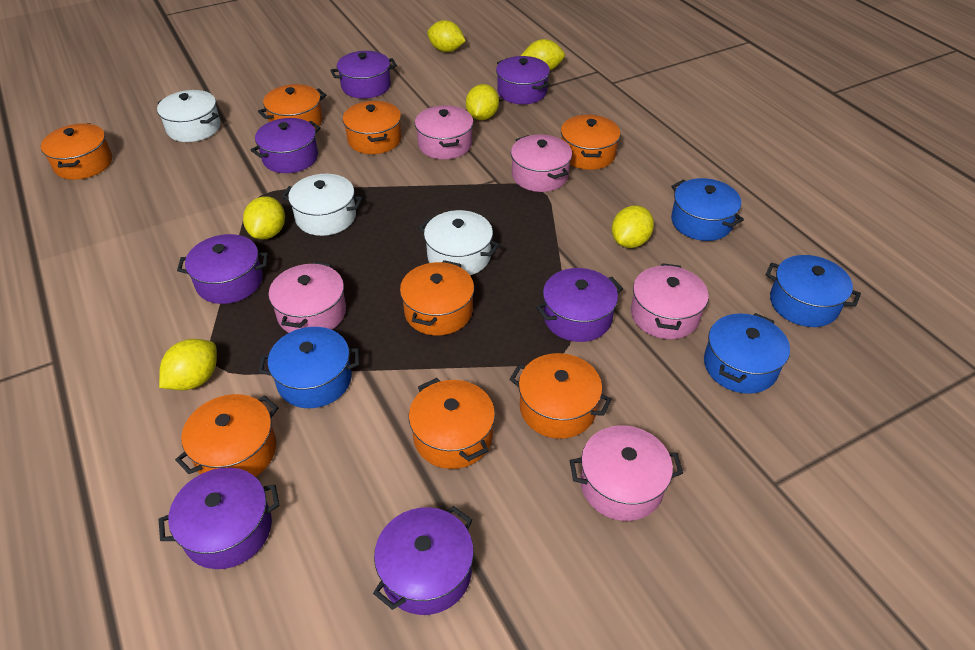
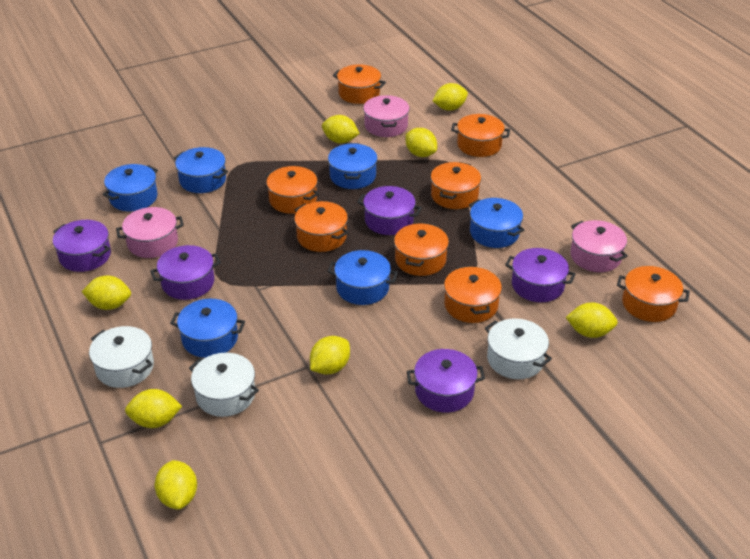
blue pot: 4 -> 6
pink pot: 5 -> 3
purple pot: 7 -> 5
yellow lemon: 6 -> 8

